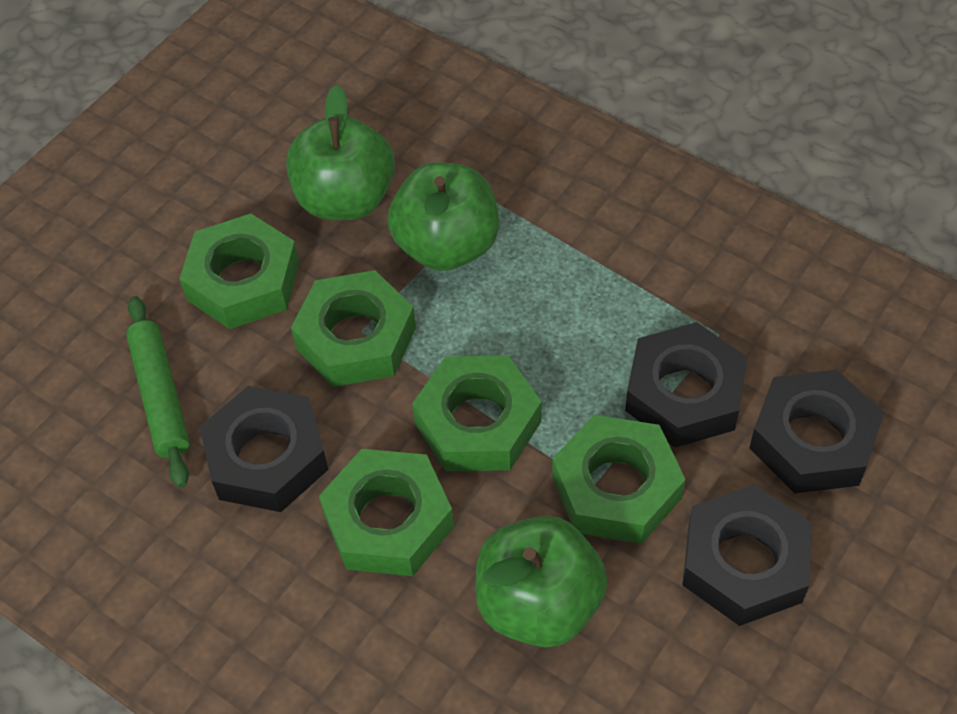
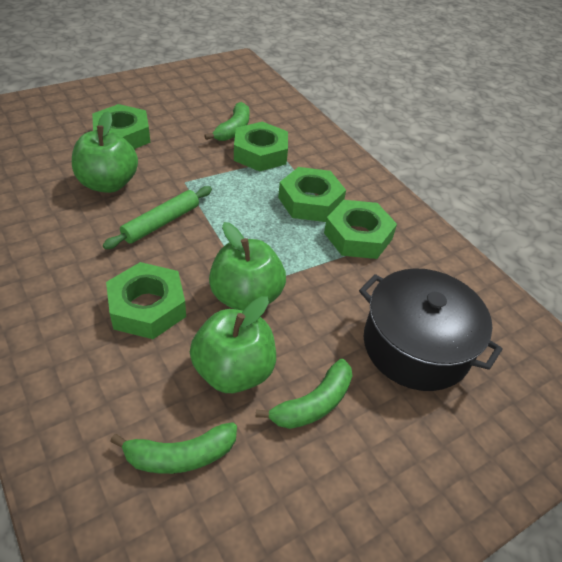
black nut: 4 -> 0
black pot: 0 -> 1
green banana: 0 -> 3

